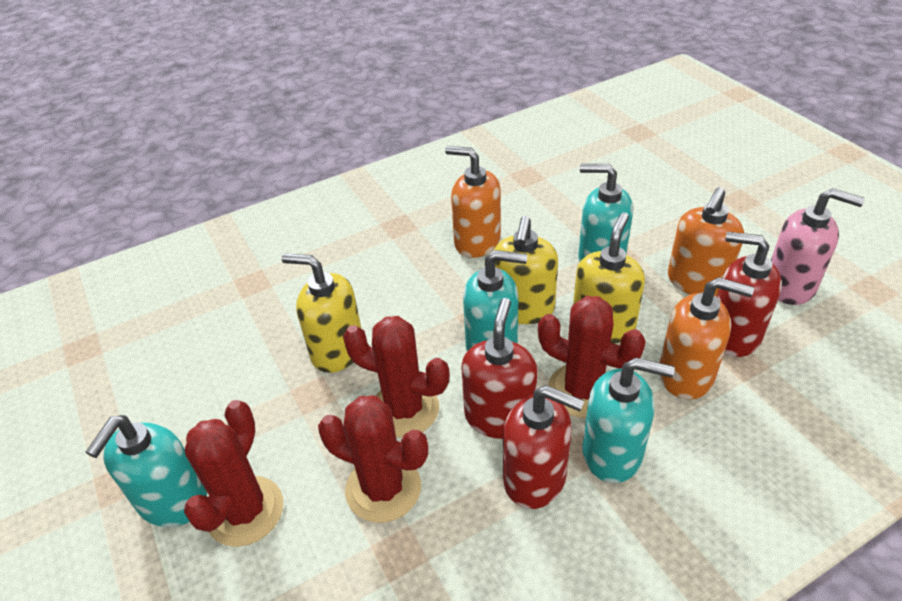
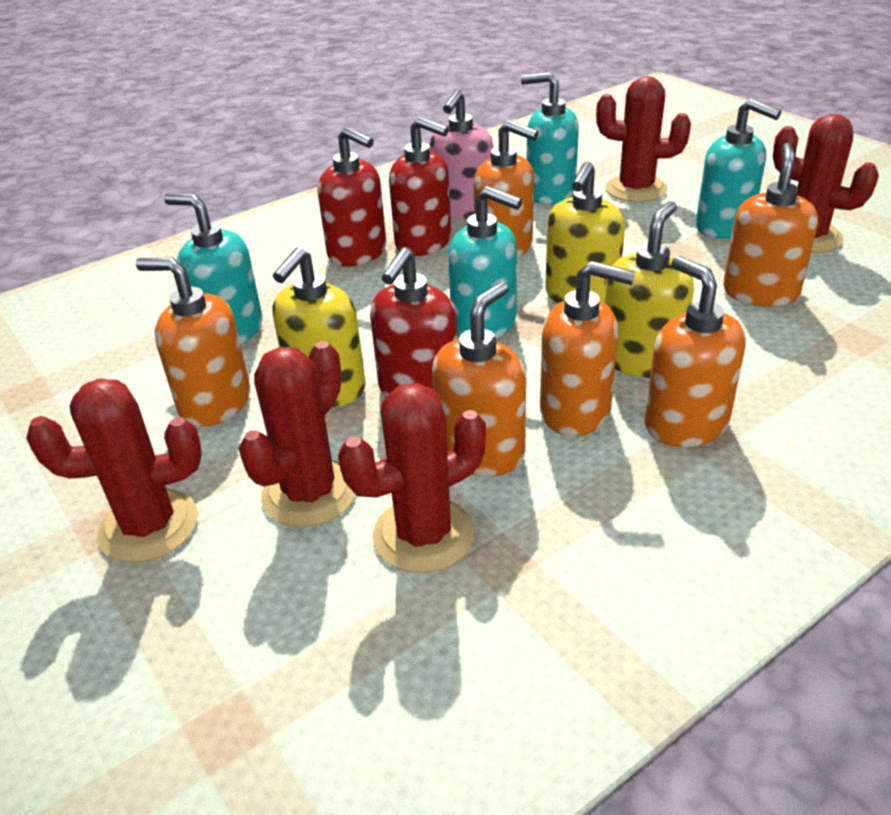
orange soap dispenser: 3 -> 6
red cactus: 4 -> 5

